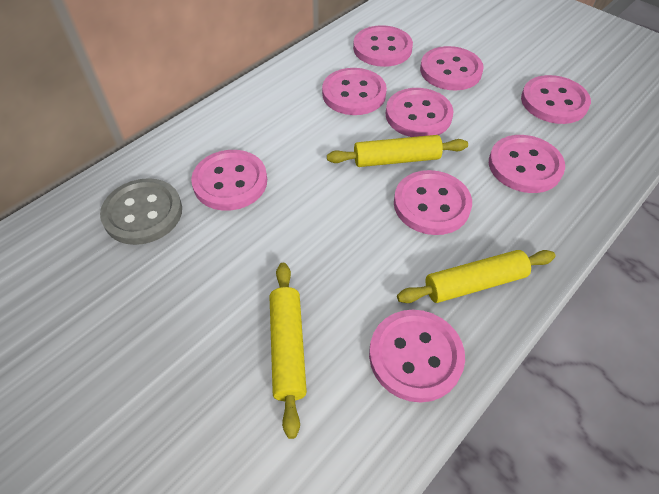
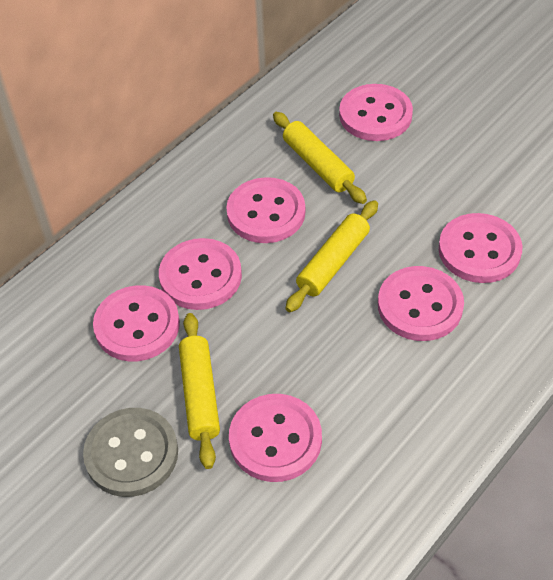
pink button: 9 -> 7

